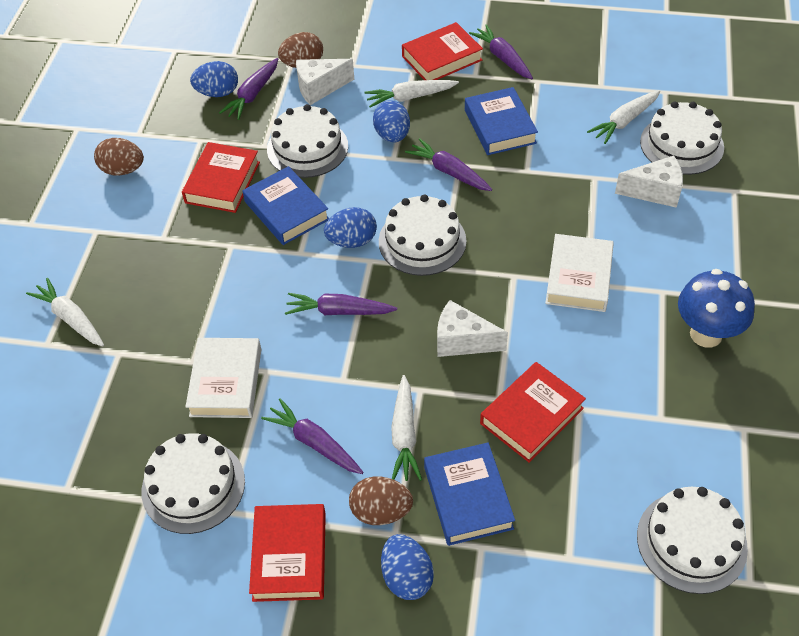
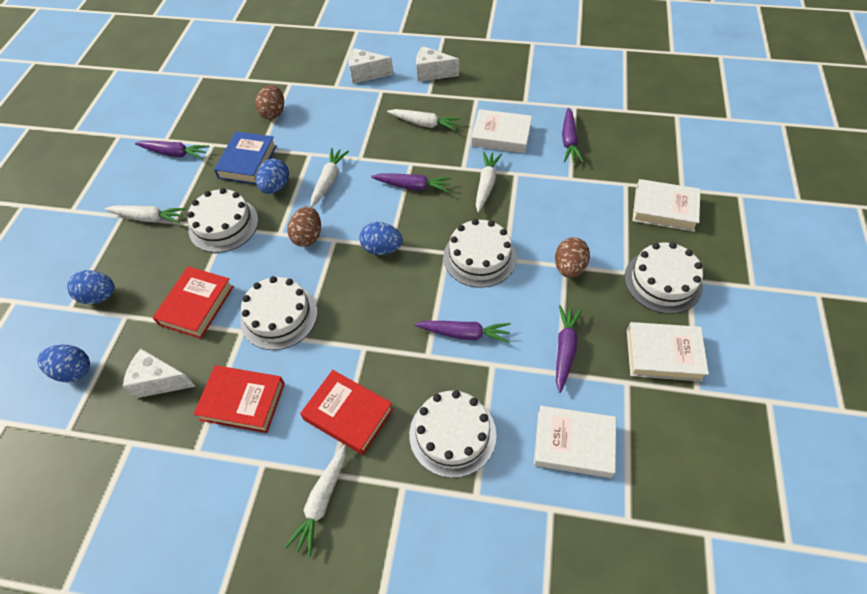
blue book: 3 -> 1
blue mushroom: 1 -> 0
red book: 4 -> 3
white book: 2 -> 4
white carrot: 4 -> 5

